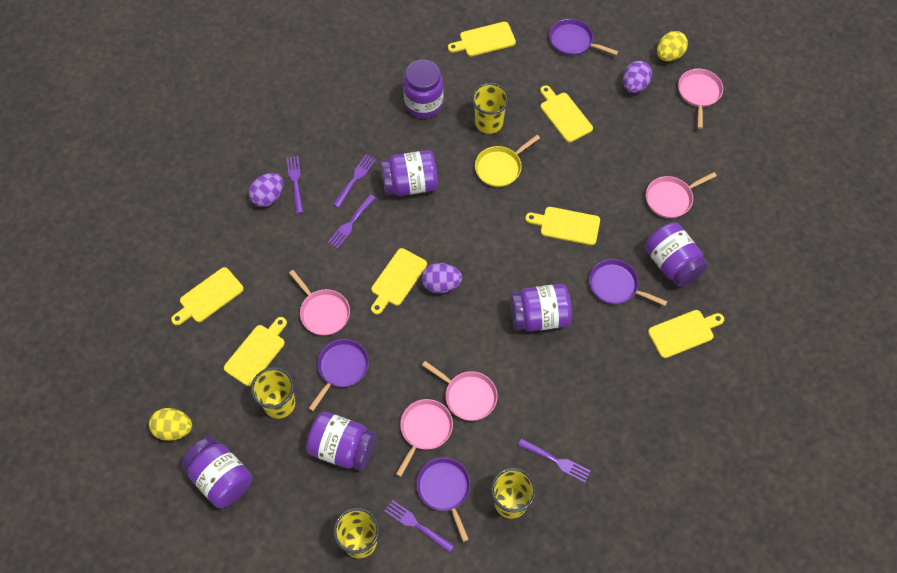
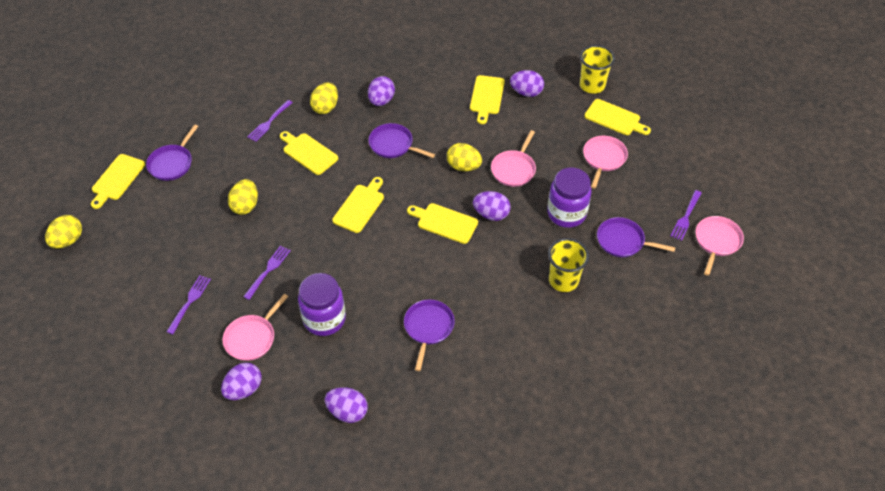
pink pan: 5 -> 4
purple egg: 3 -> 5
purple fork: 5 -> 4
purple jar: 6 -> 2
yellow cup: 4 -> 2
yellow cutting board: 7 -> 6
yellow egg: 2 -> 4
yellow pan: 1 -> 0

